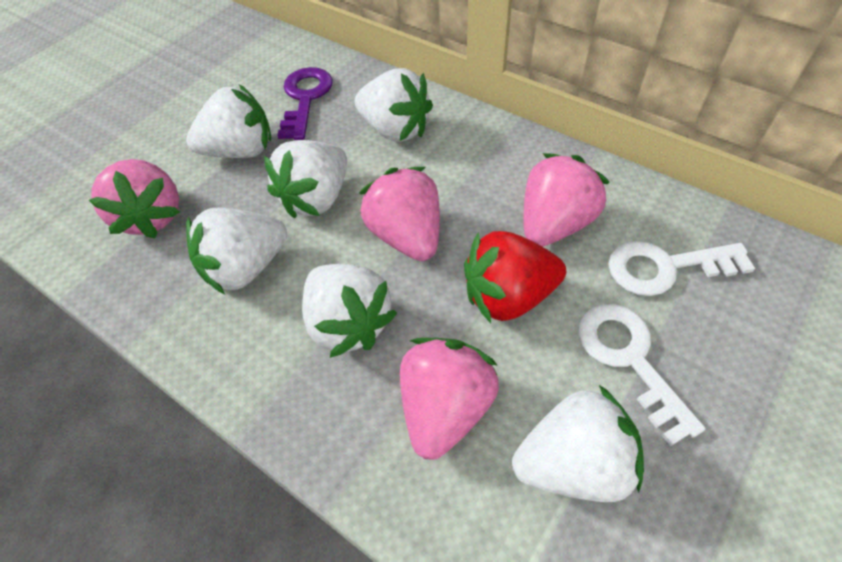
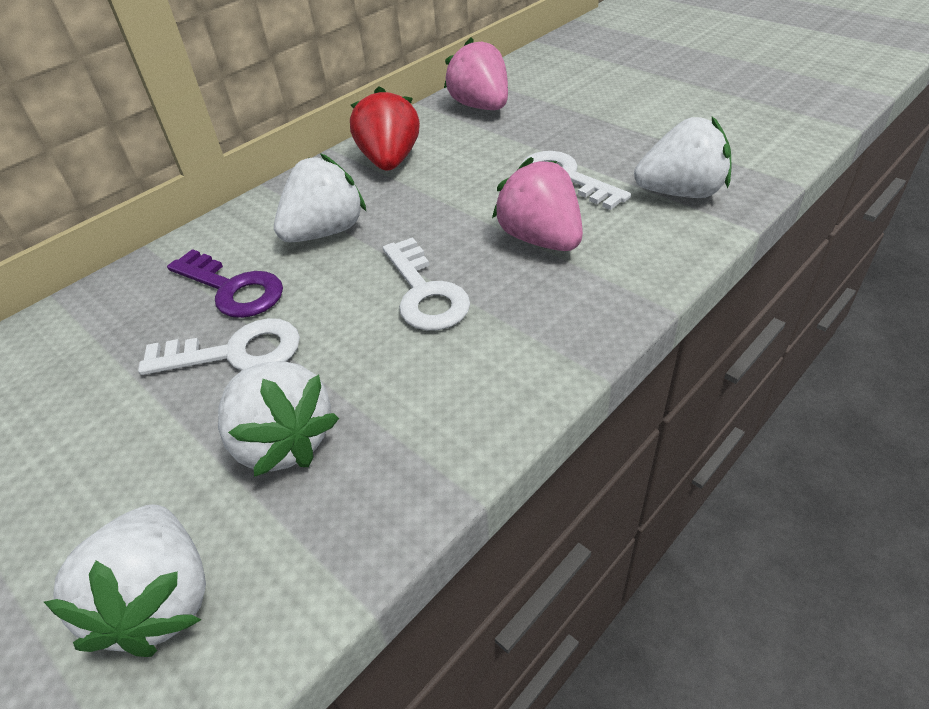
pink strawberry: 4 -> 2
white key: 2 -> 3
white strawberry: 6 -> 4

